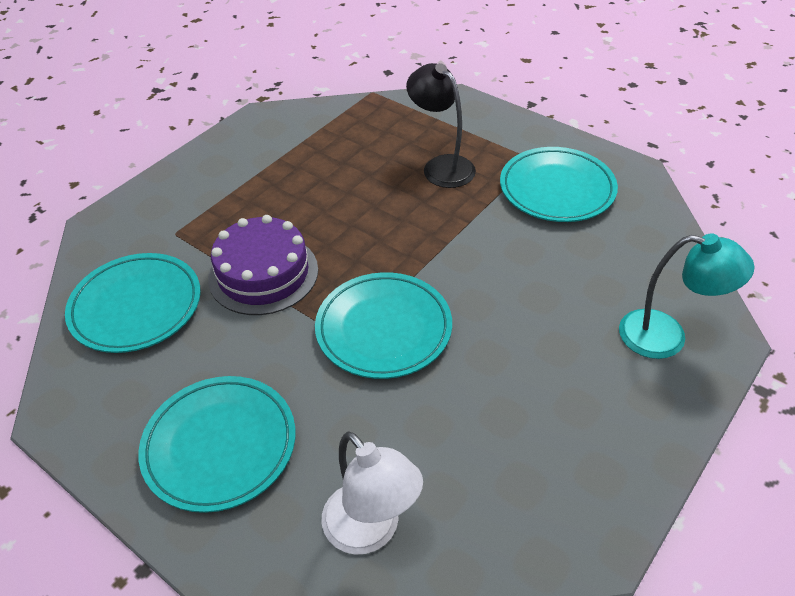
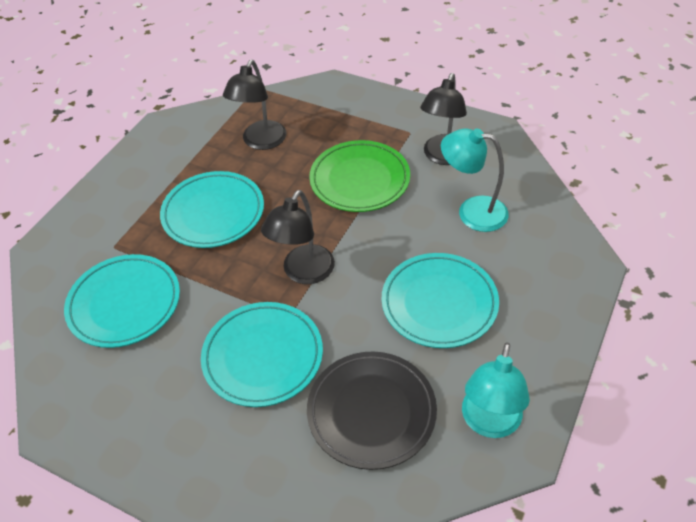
black lamp: 1 -> 3
black plate: 0 -> 1
green plate: 0 -> 1
purple cake: 1 -> 0
turquoise lamp: 1 -> 2
white lamp: 1 -> 0

